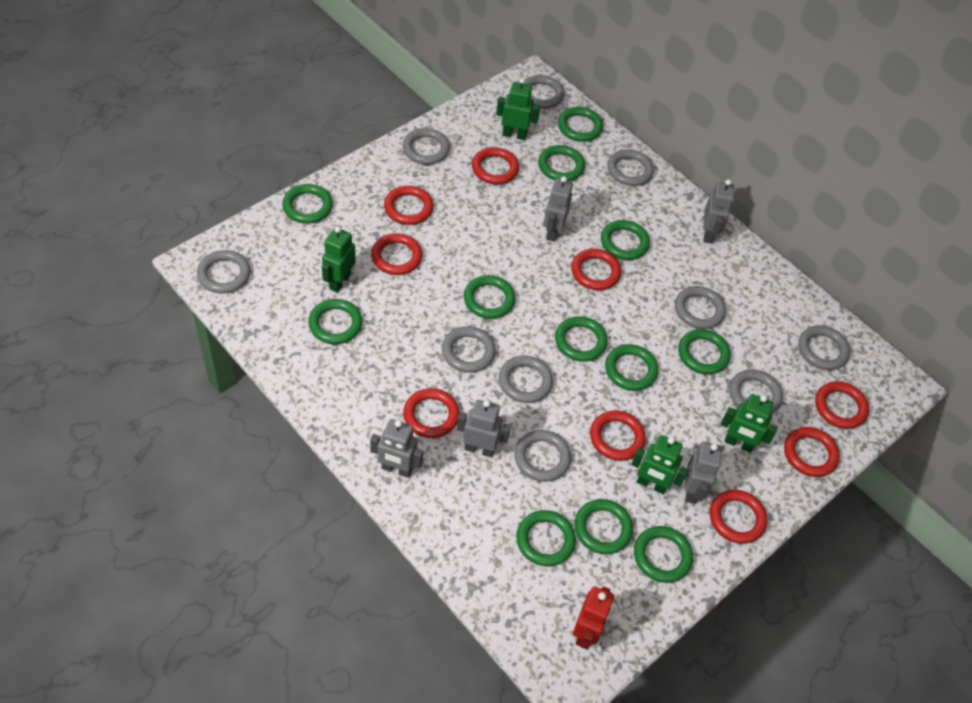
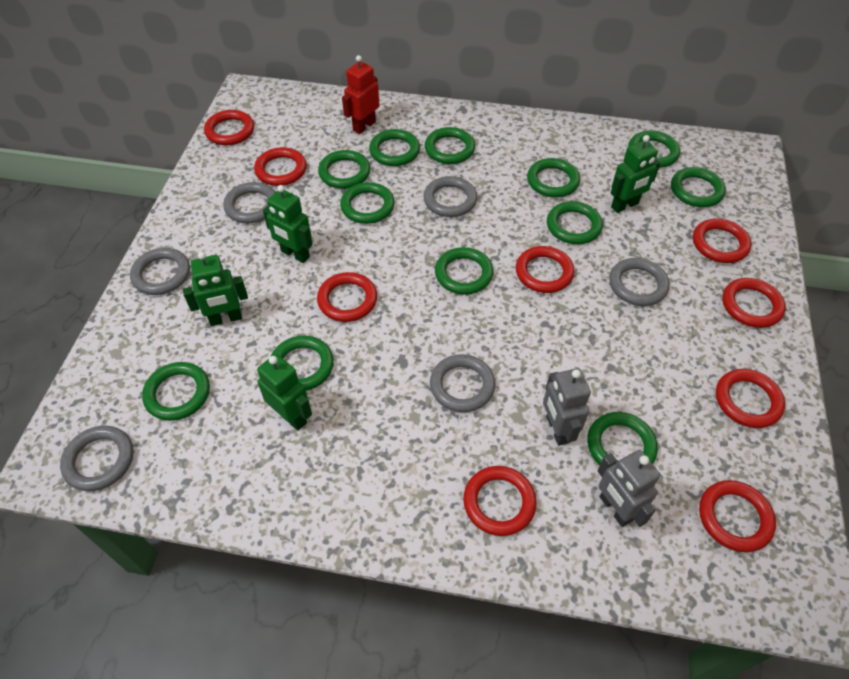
grey ring: 10 -> 6
grey robot: 5 -> 2

